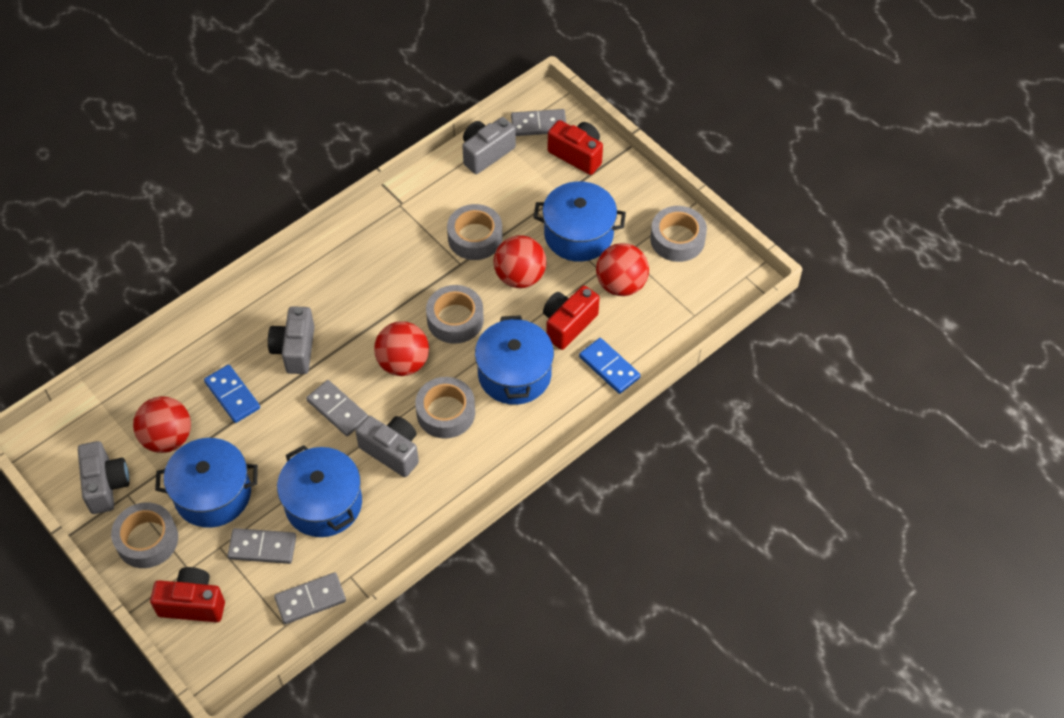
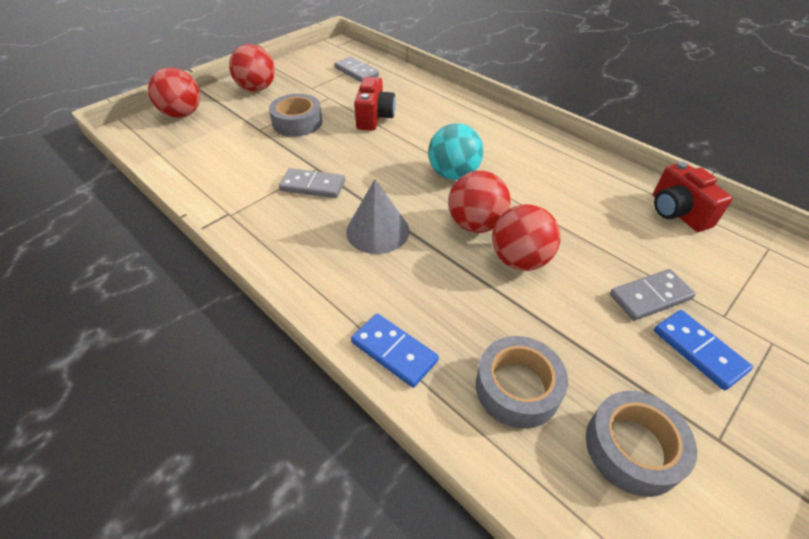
blue pot: 4 -> 0
grey camera: 4 -> 0
grey cone: 0 -> 1
grey domino: 4 -> 3
grey tape: 5 -> 3
red camera: 3 -> 2
turquoise ball: 0 -> 1

